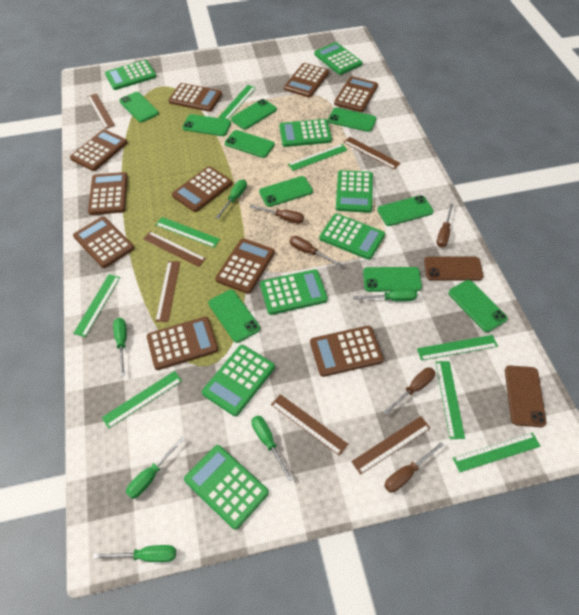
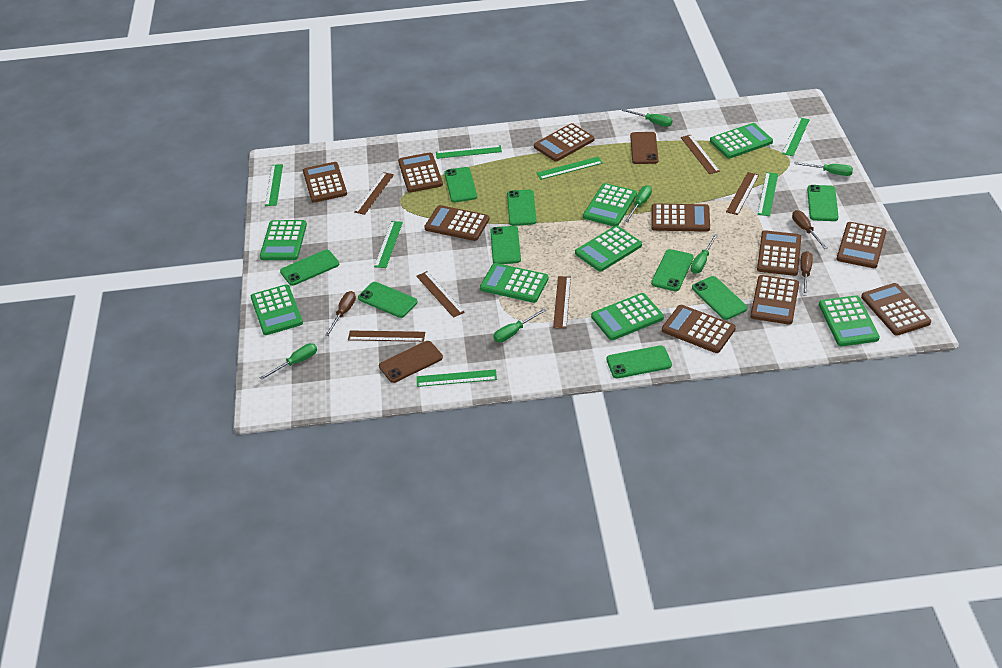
brown screwdriver: 5 -> 3
green phone: 10 -> 9
green ruler: 8 -> 7

